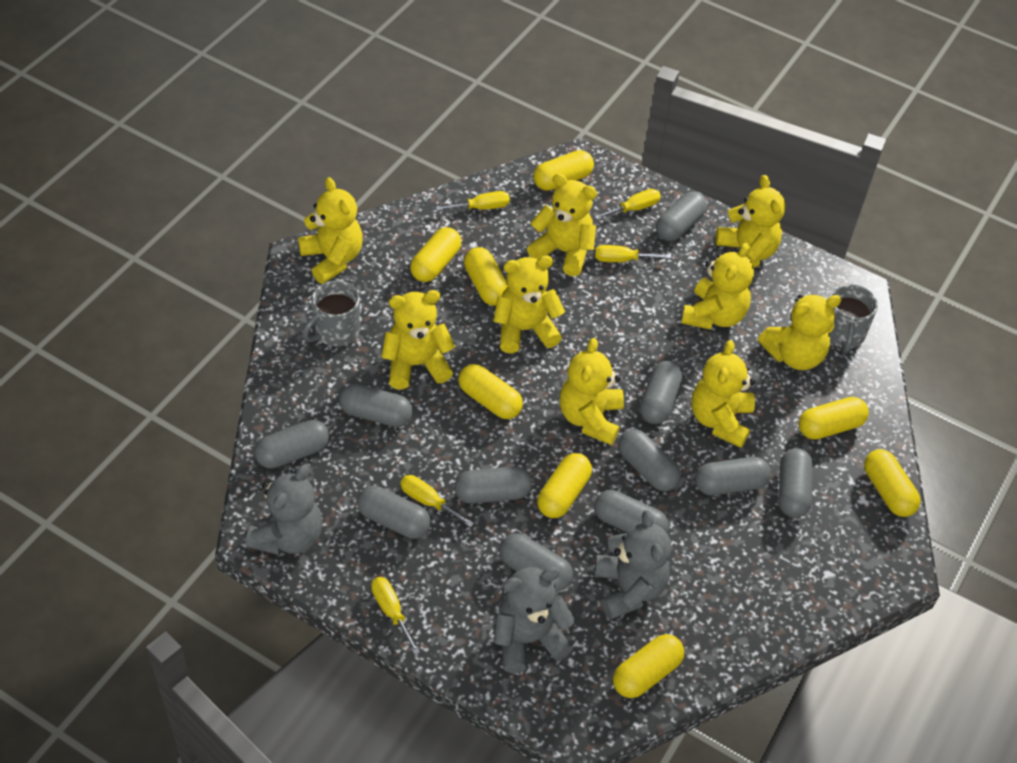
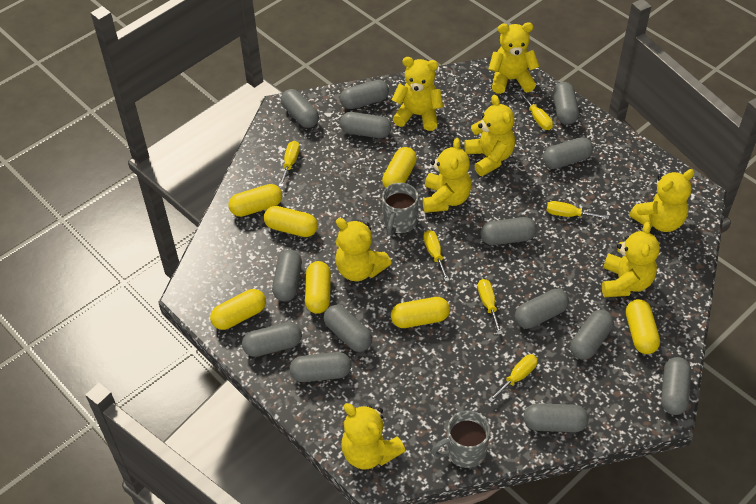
grey capsule: 11 -> 14
grey teddy bear: 3 -> 0
yellow capsule: 8 -> 7
yellow screwdriver: 5 -> 6
yellow teddy bear: 9 -> 8

